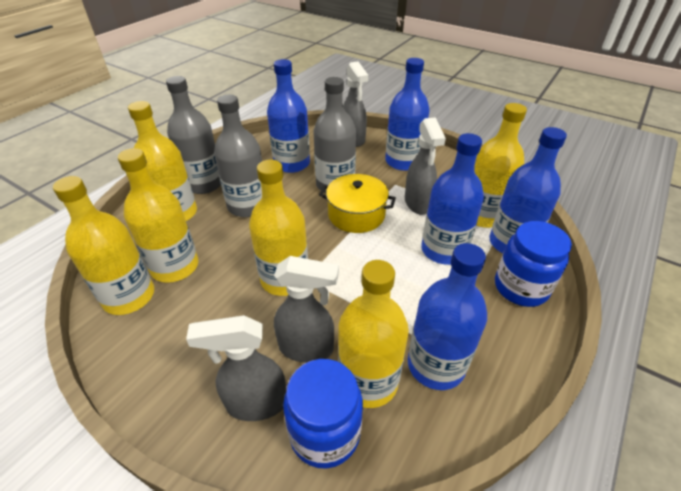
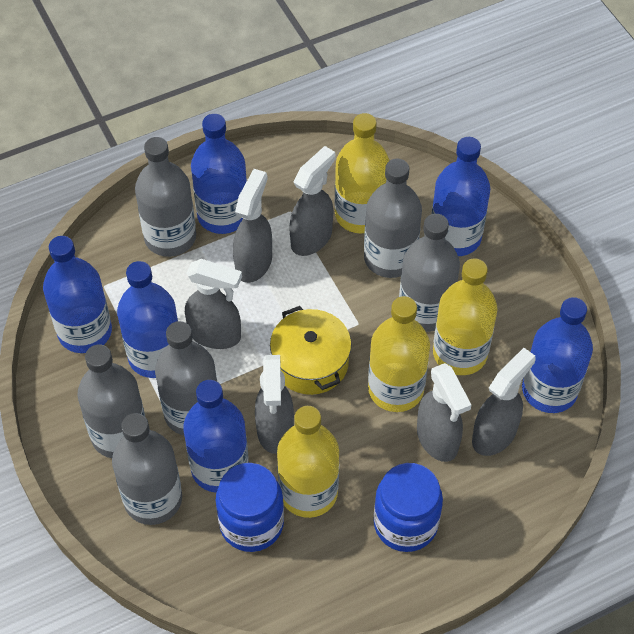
blue bottle: 5 -> 6
grey bottle: 3 -> 6
grey spray bottle: 4 -> 6
yellow bottle: 6 -> 4

